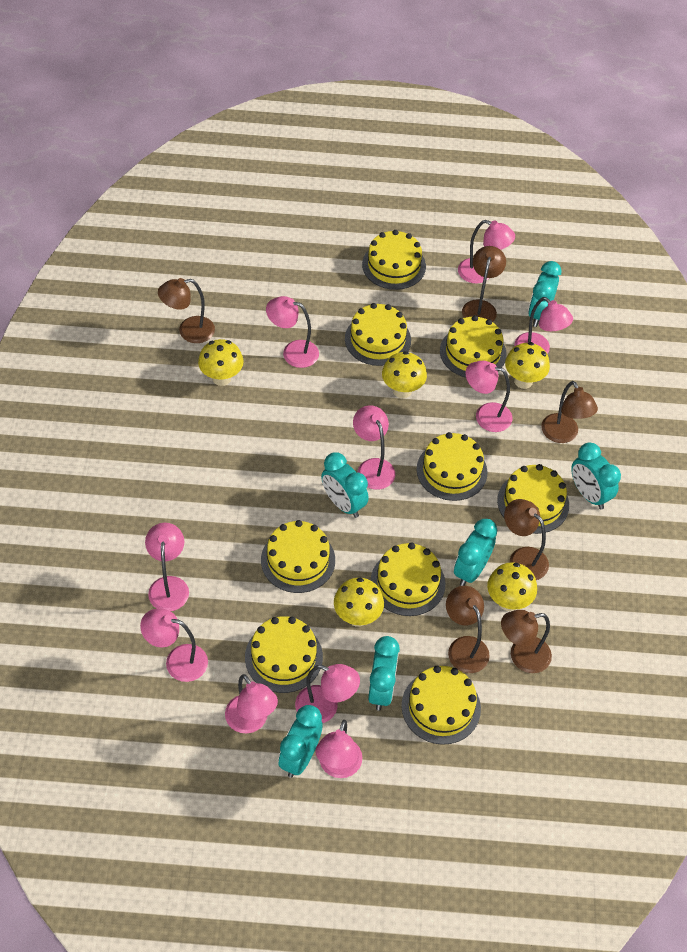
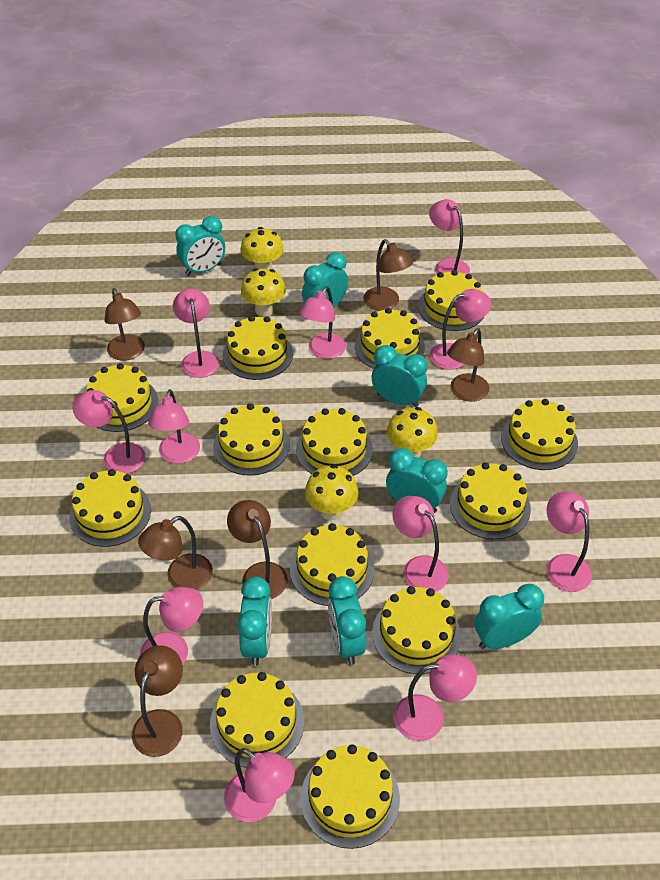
pink lamp: 10 -> 11
turquoise clock: 6 -> 7
yellow cake: 9 -> 13
yellow mushroom: 5 -> 4

